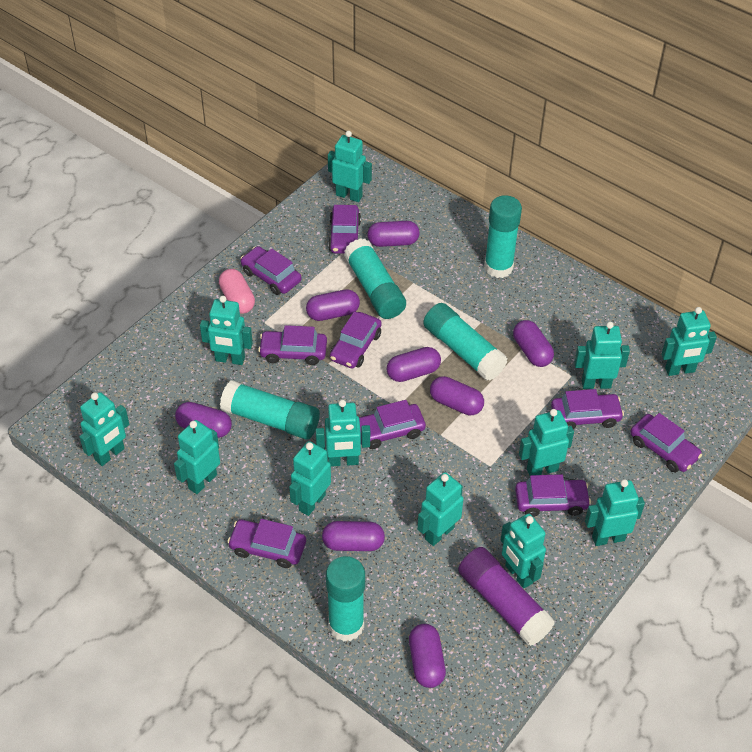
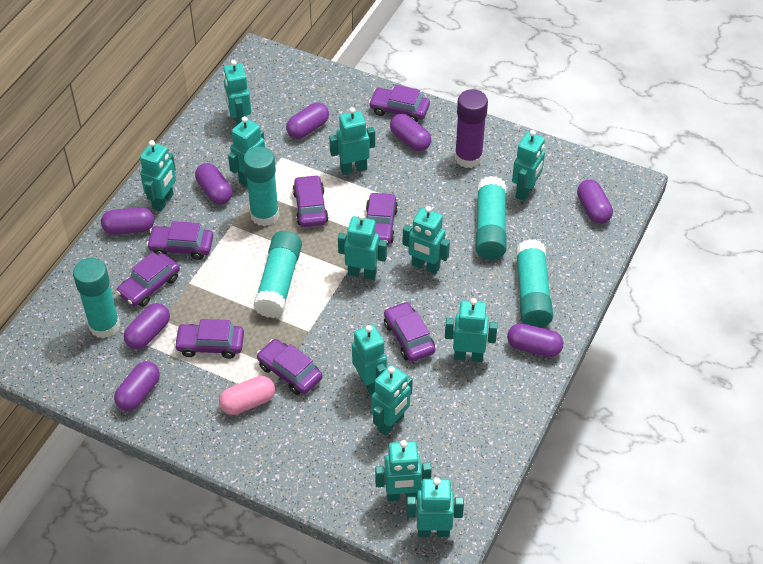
purple car: 9 -> 8

